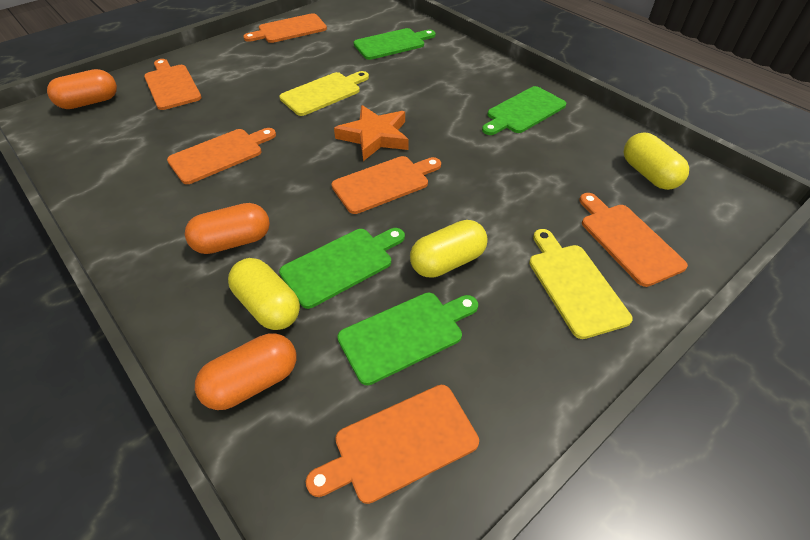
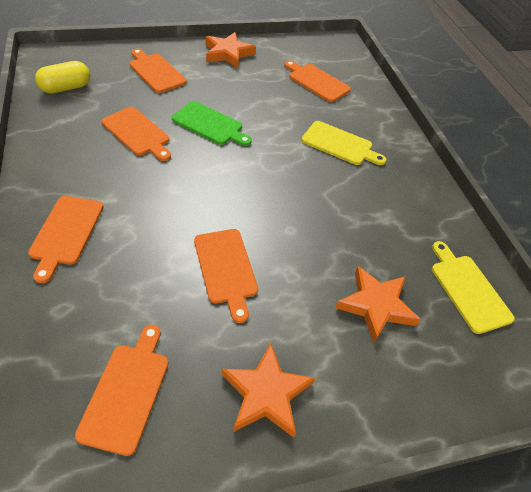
green cutting board: 4 -> 1
orange capsule: 3 -> 0
orange star: 1 -> 3
yellow capsule: 3 -> 1

